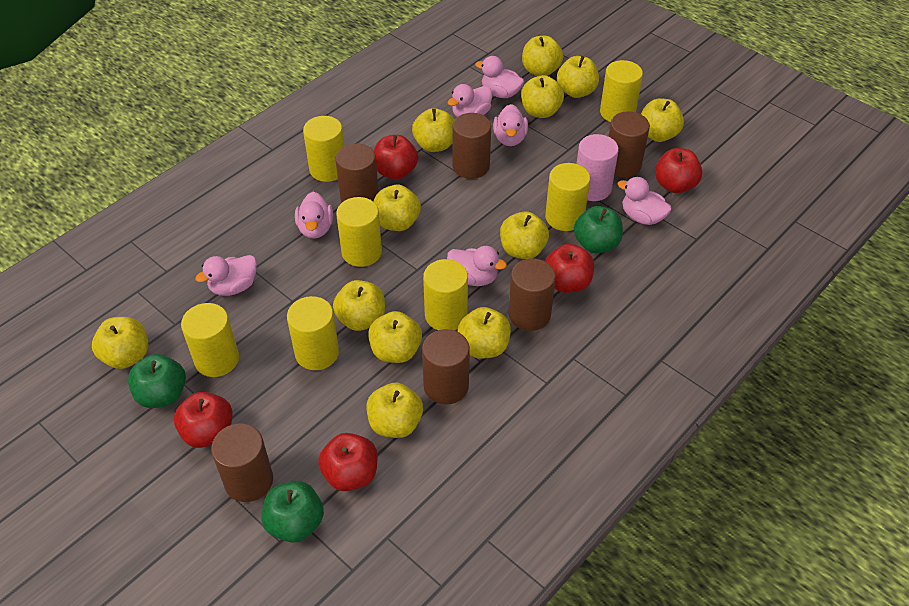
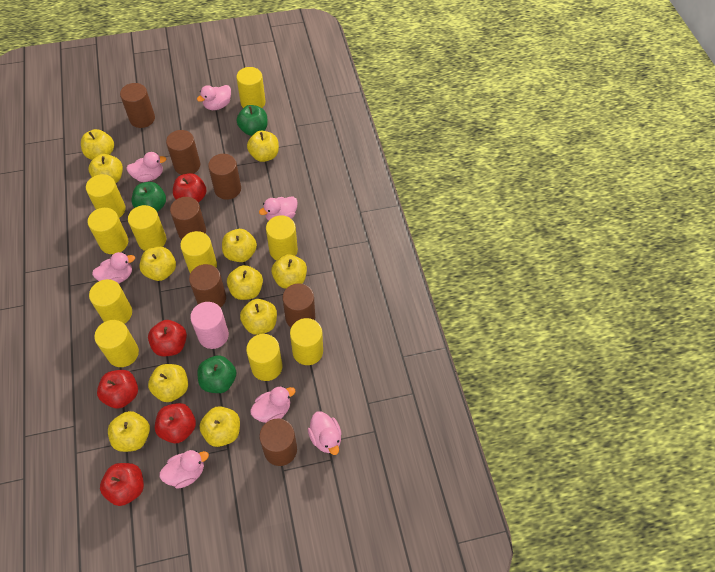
brown cylinder: 6 -> 7
yellow apple: 12 -> 11
yellow cylinder: 7 -> 10

